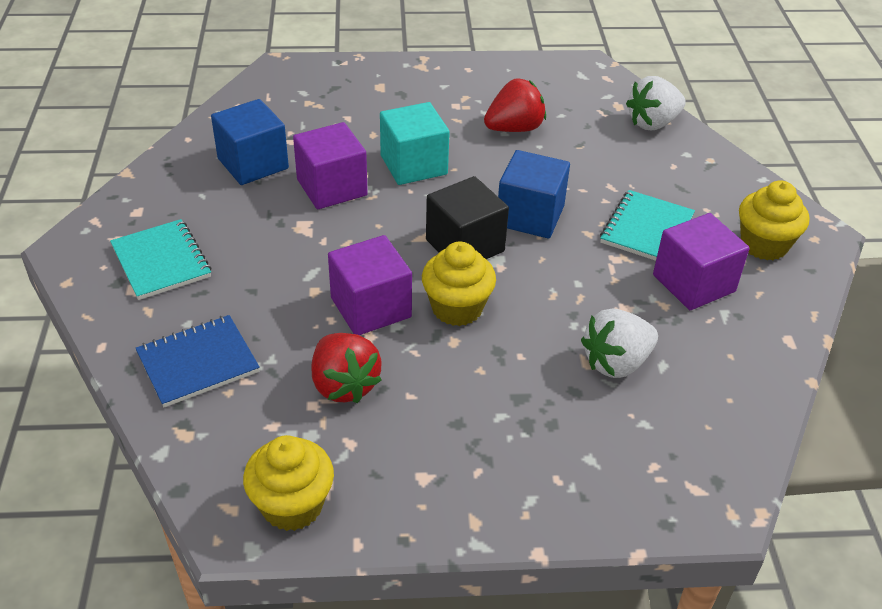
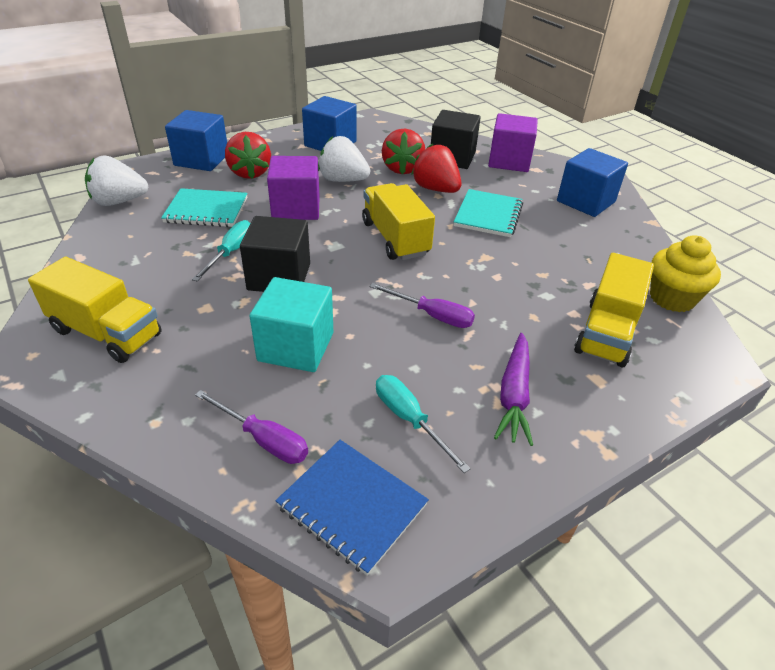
black cube: 1 -> 2
blue cube: 2 -> 3
purple carrot: 0 -> 1
purple cube: 3 -> 2
purple screwdriver: 0 -> 2
red strawberry: 2 -> 3
turquoise screwdriver: 0 -> 2
yellow cupcake: 3 -> 1
yellow truck: 0 -> 3

